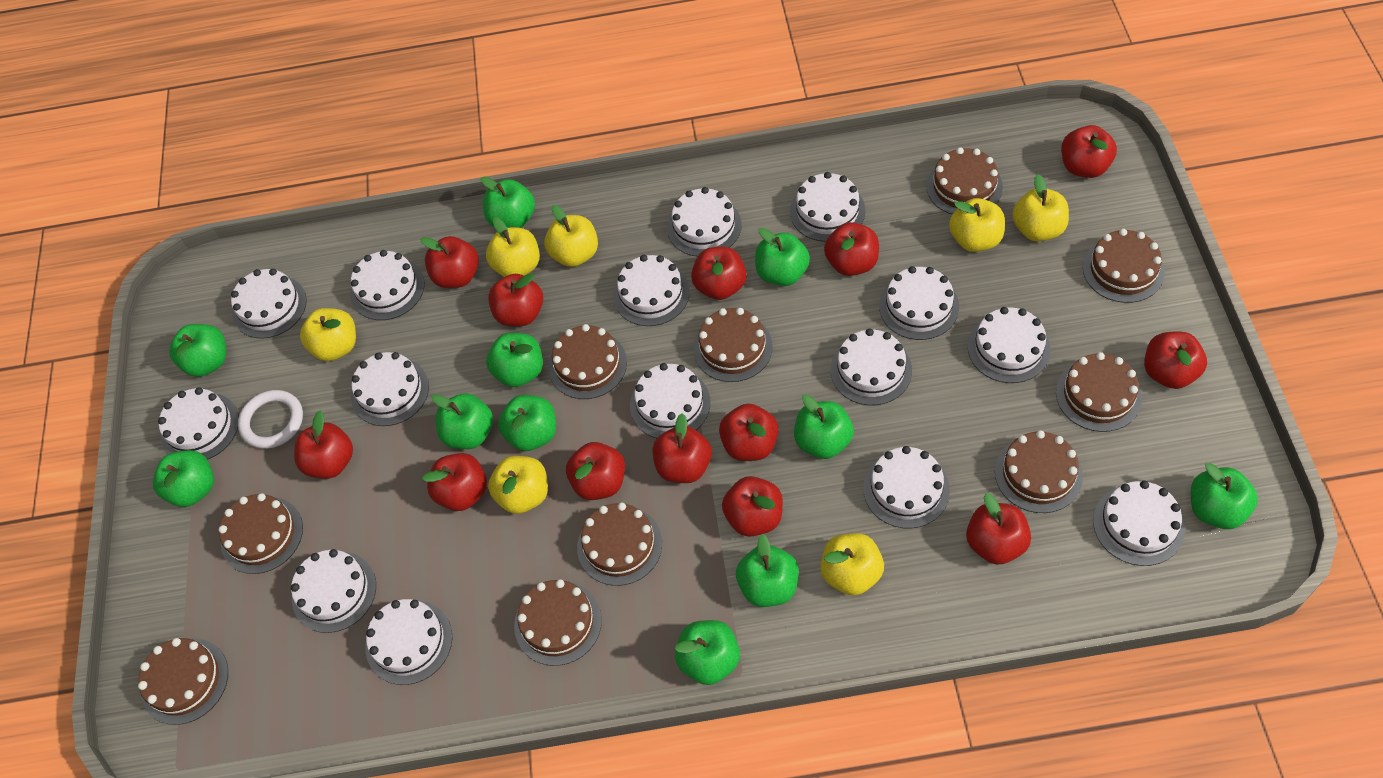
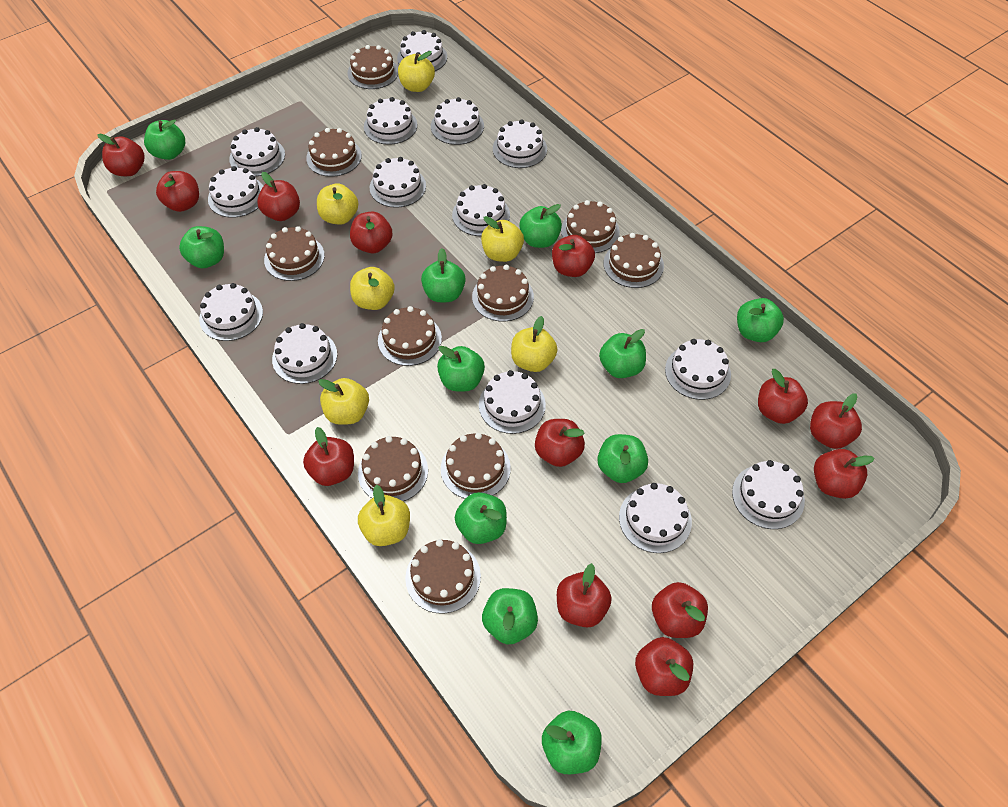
white cake: 15 -> 14
white ring: 1 -> 0

